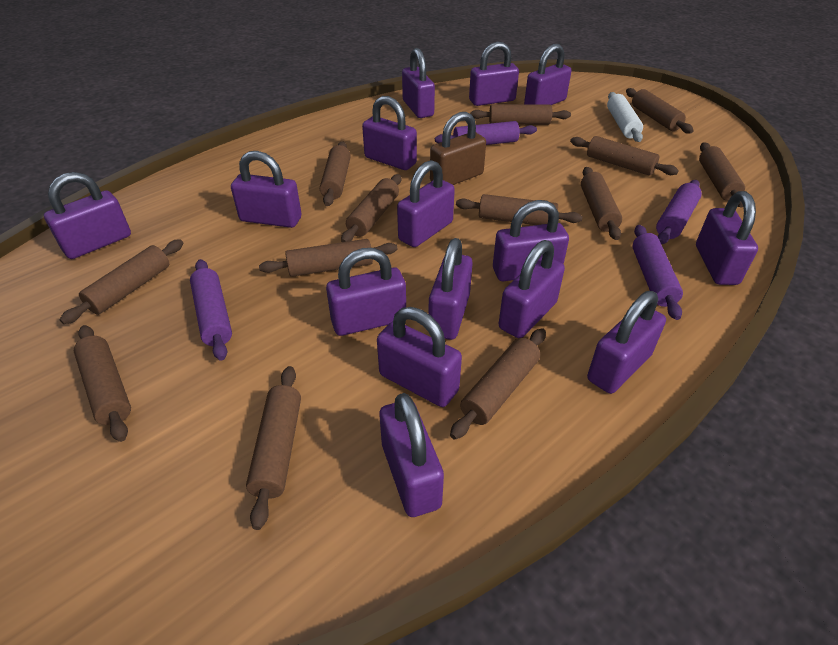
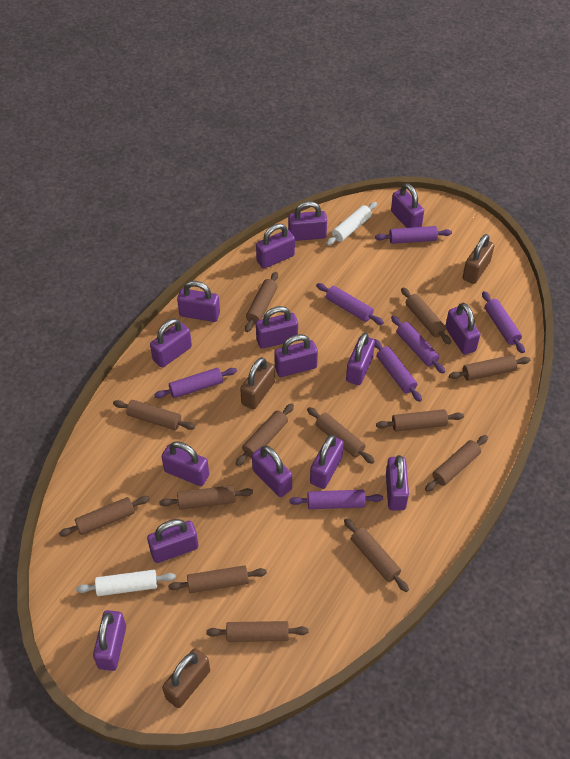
brown padlock: 1 -> 3
purple rolling pin: 4 -> 7
white rolling pin: 1 -> 2

